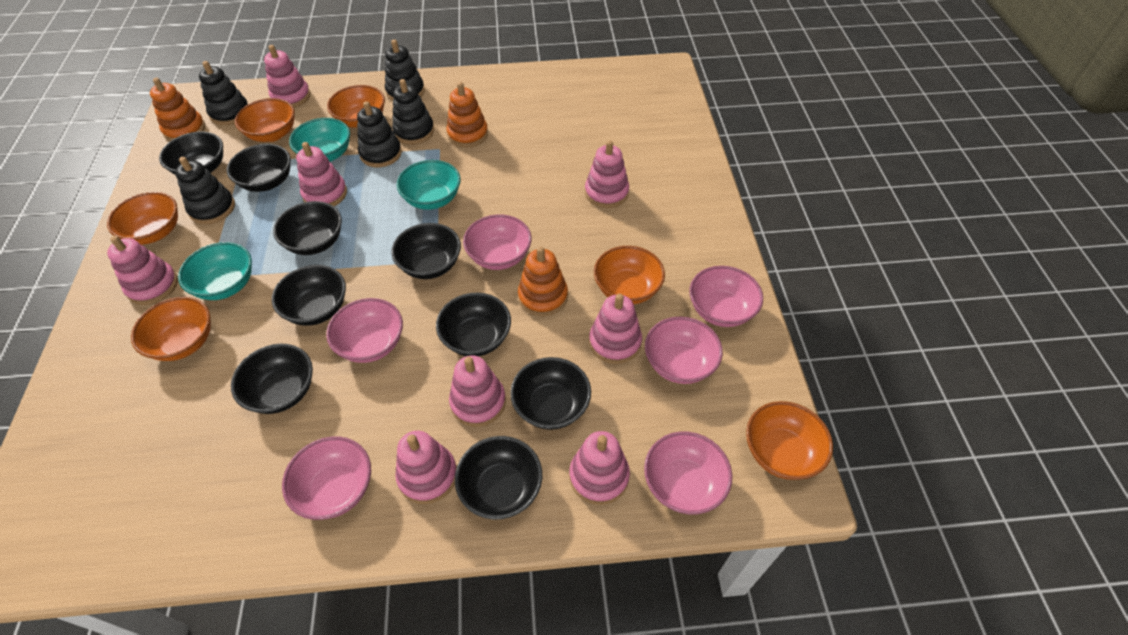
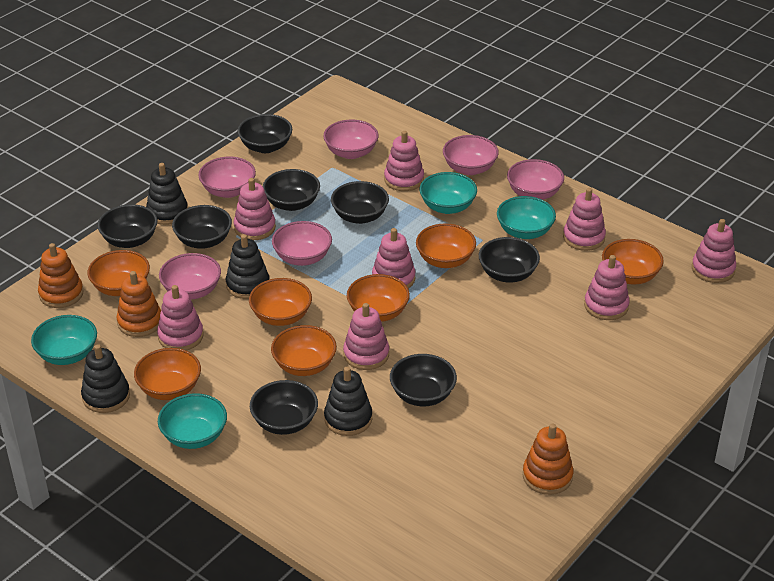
black bowl: 9 -> 8
black stacking toy: 5 -> 4
orange bowl: 6 -> 7
turquoise bowl: 3 -> 4

